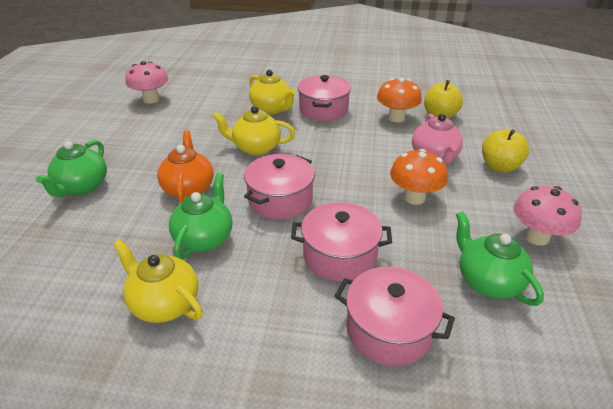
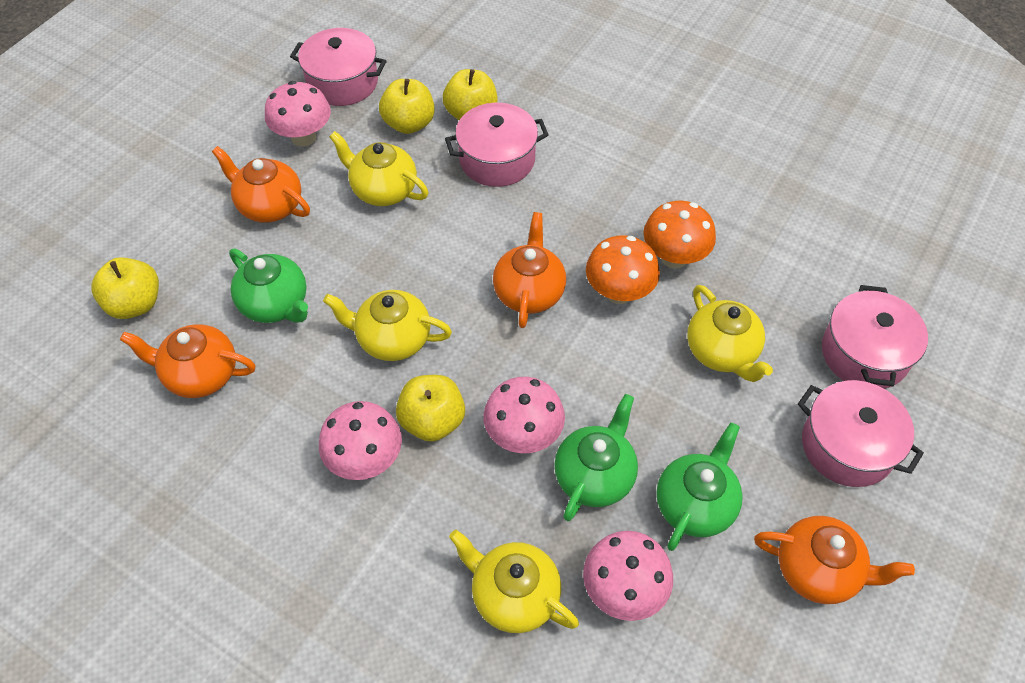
orange teapot: 1 -> 4
pink mushroom: 2 -> 4
pink teapot: 1 -> 0
yellow apple: 2 -> 4
yellow teapot: 3 -> 4

